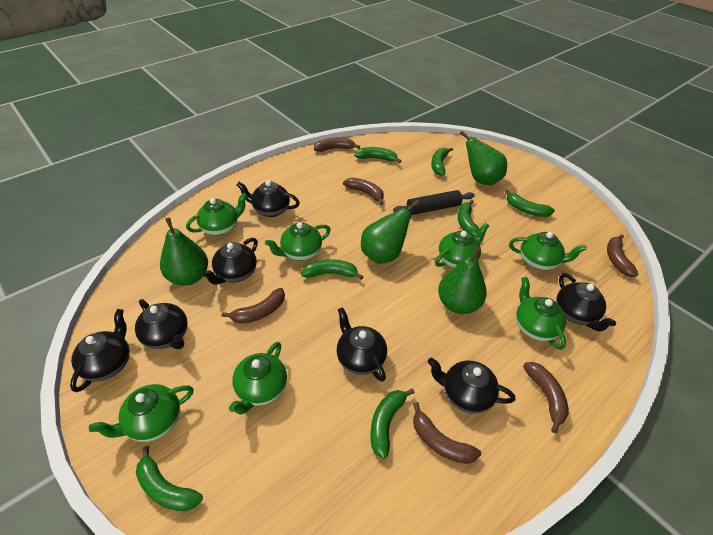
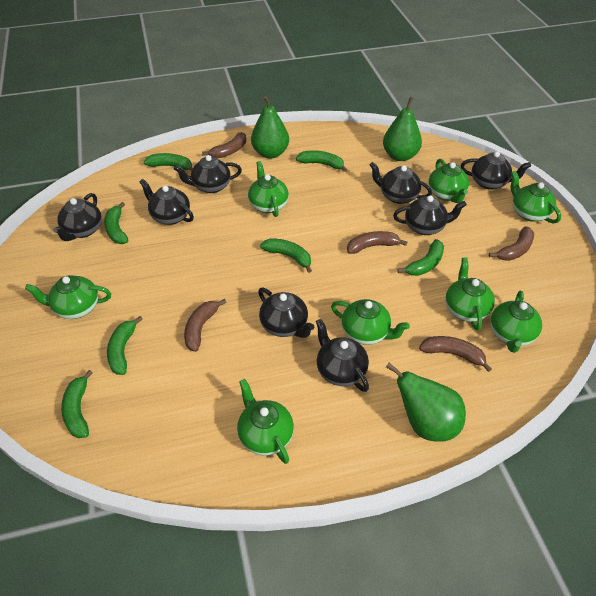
black rolling pin: 1 -> 0
black teapot: 7 -> 8
brown banana: 6 -> 5
green pear: 4 -> 3
green teapot: 7 -> 8

